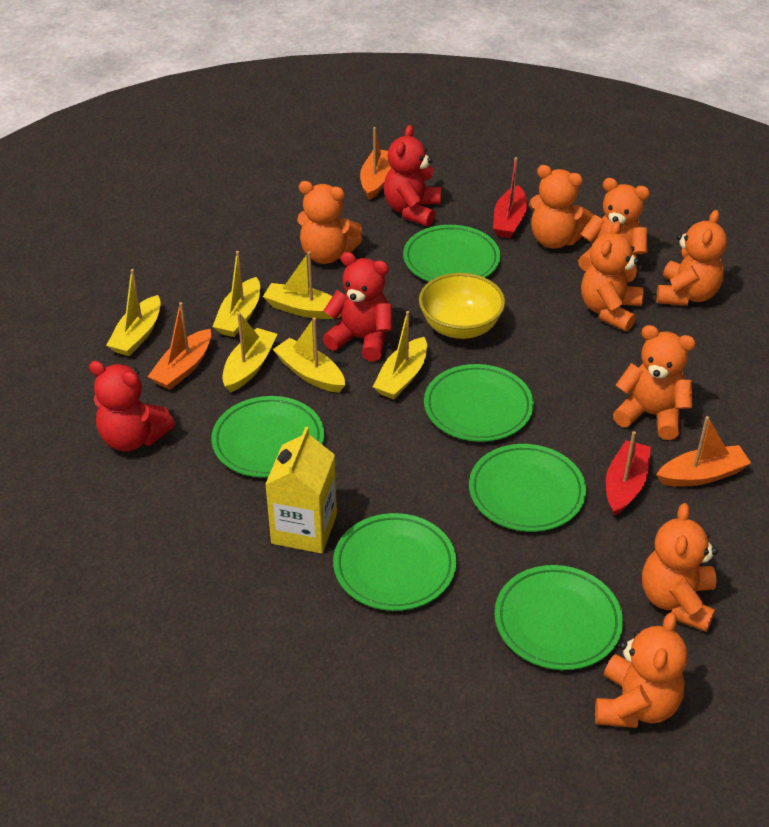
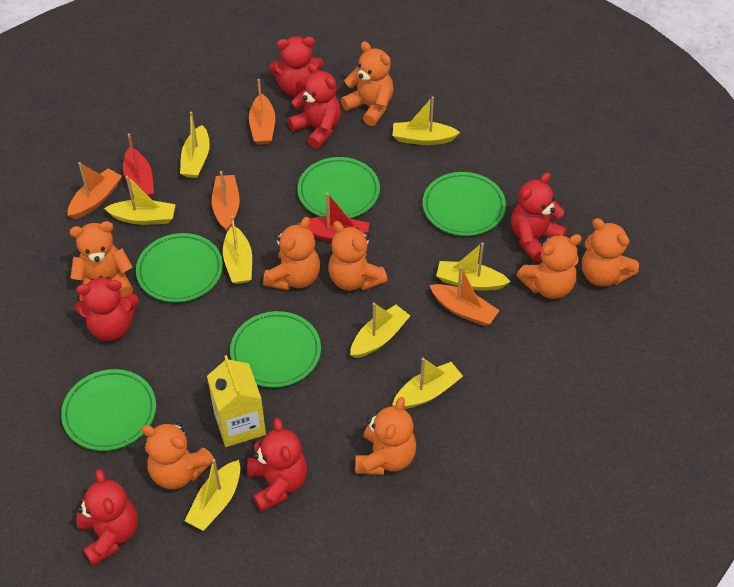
green plate: 6 -> 5
orange boat: 3 -> 4
red teddy bear: 3 -> 6
yellow boat: 6 -> 8
yellow bowl: 1 -> 0

